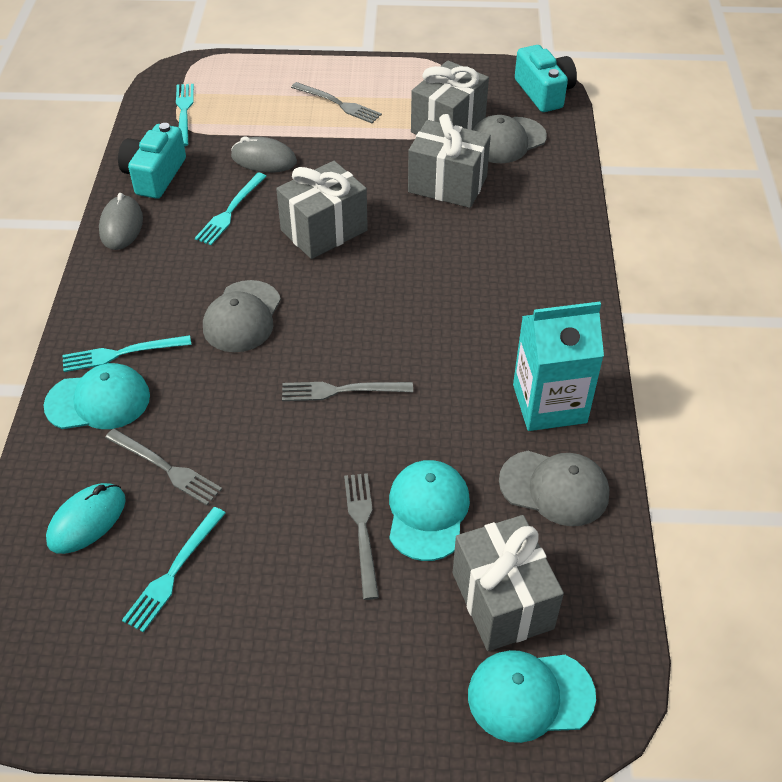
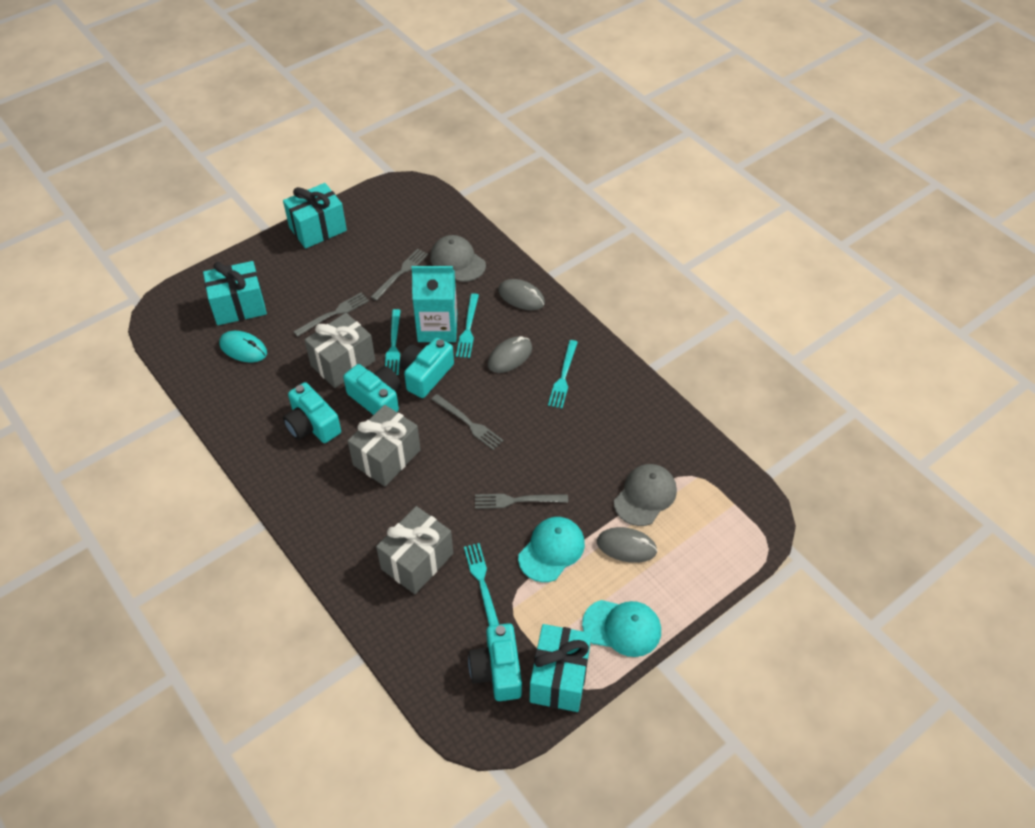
grey cap: 3 -> 2
grey gift: 4 -> 3
grey mouse: 2 -> 3
turquoise camera: 2 -> 4
turquoise cap: 3 -> 2
turquoise gift: 0 -> 3

